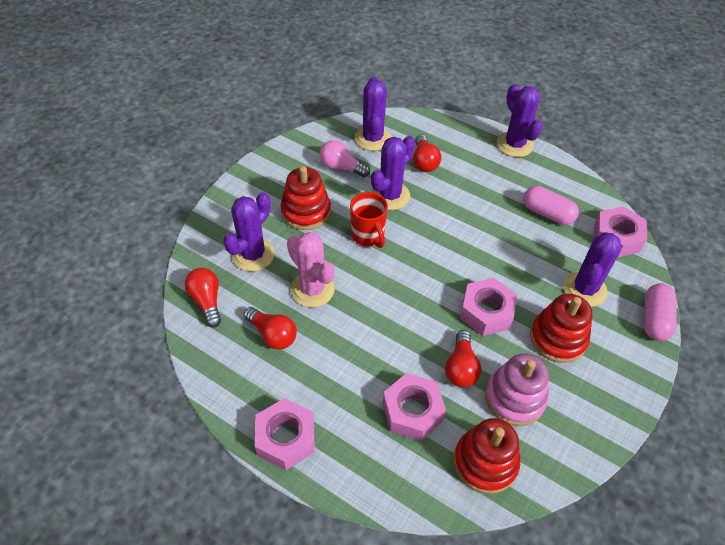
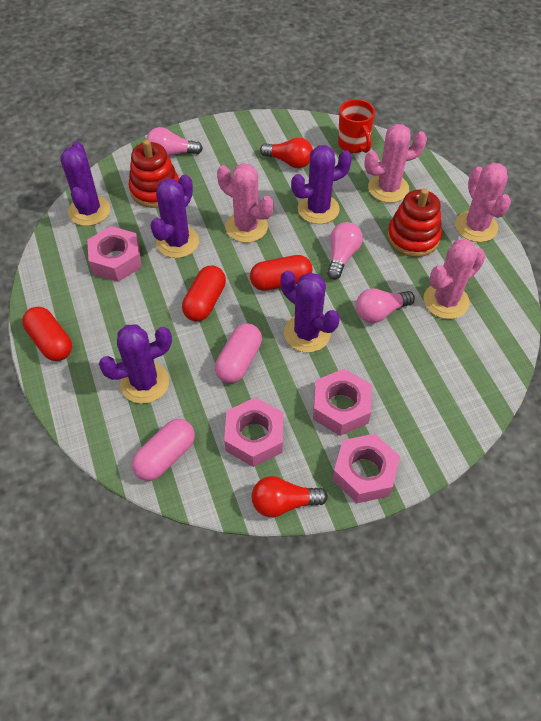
pink cactus: 1 -> 4
pink light bulb: 1 -> 3
pink stacking toy: 1 -> 0
red capsule: 0 -> 3
red light bulb: 4 -> 2
red stacking toy: 3 -> 2

